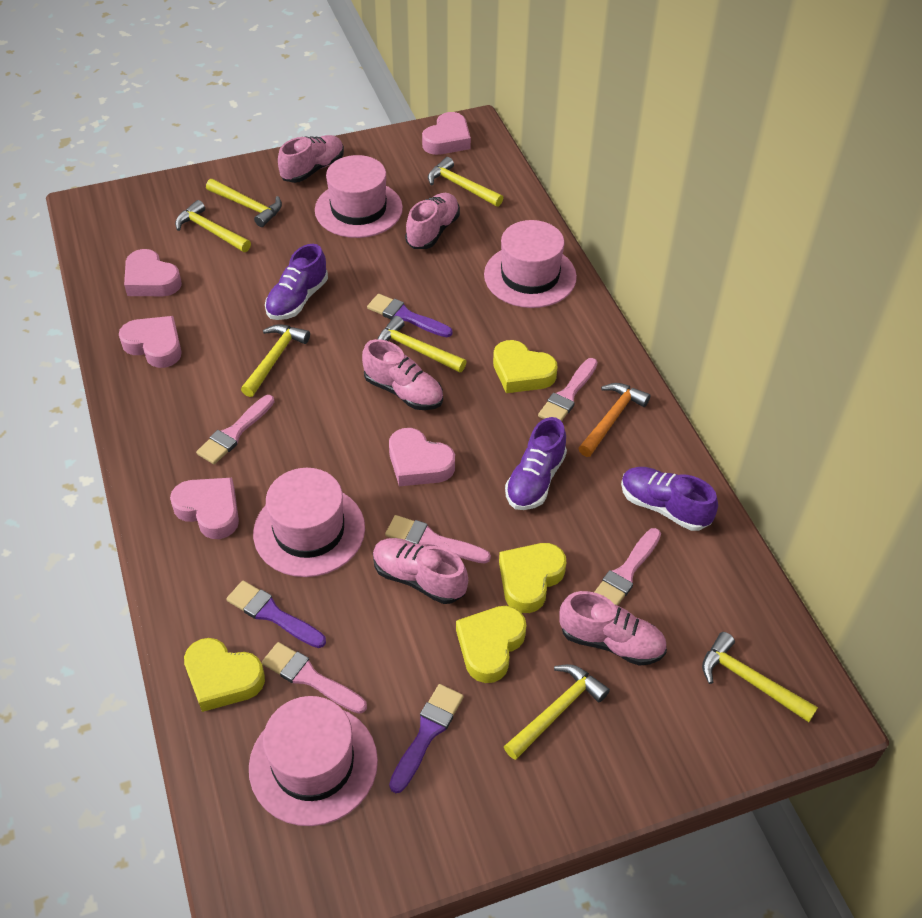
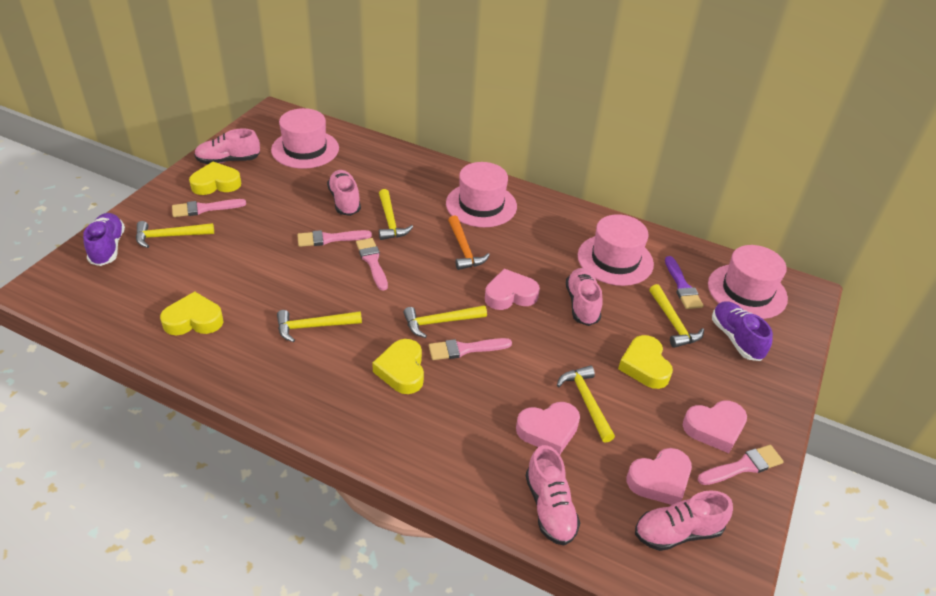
pink heart: 5 -> 4
purple brush: 3 -> 1
purple shoe: 3 -> 2
yellow hammer: 7 -> 6

